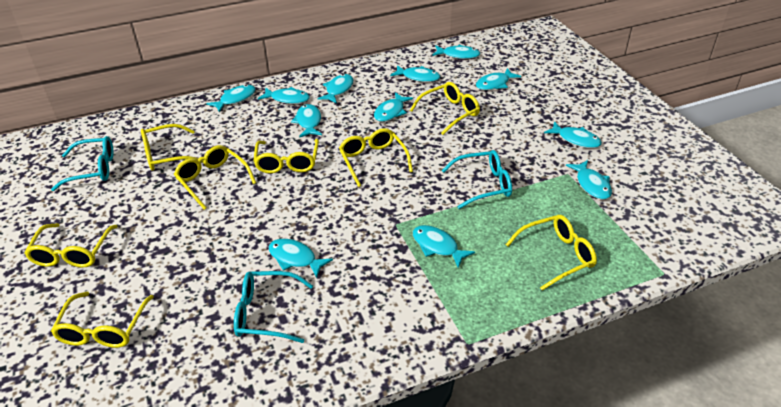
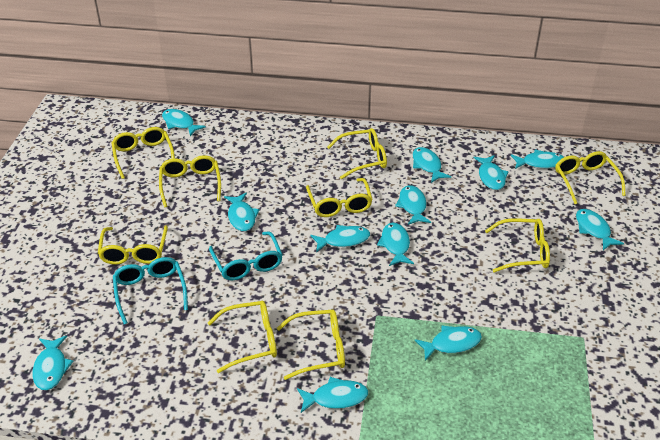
turquoise glasses: 3 -> 2
yellow glasses: 8 -> 9

